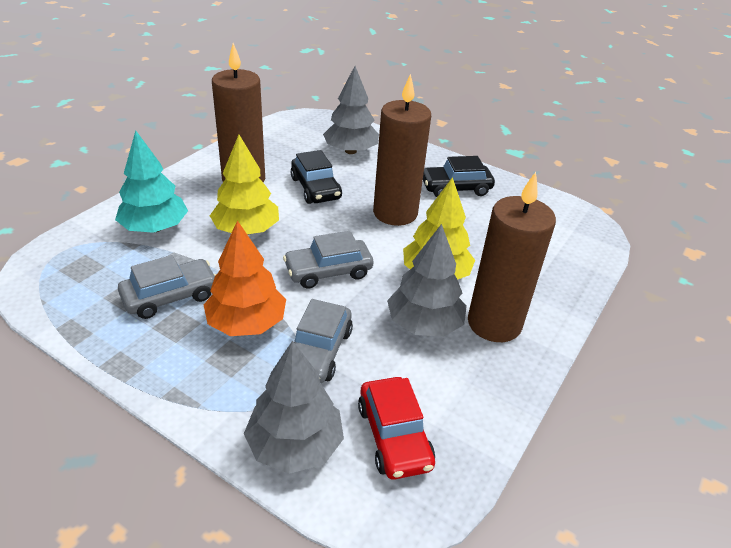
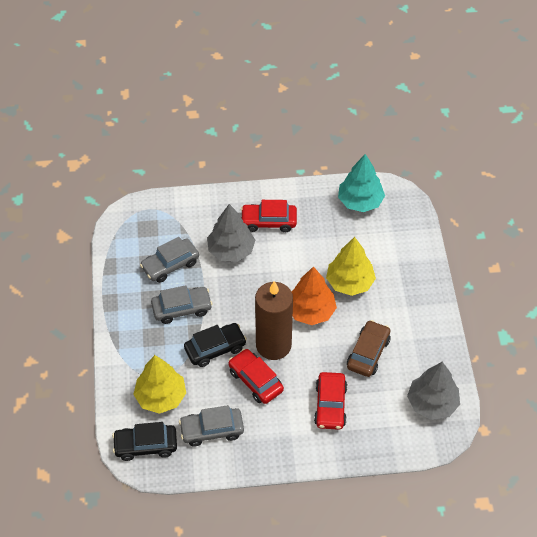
brown candle: 3 -> 1
brown car: 0 -> 1
grey tree: 3 -> 2
red car: 1 -> 3

